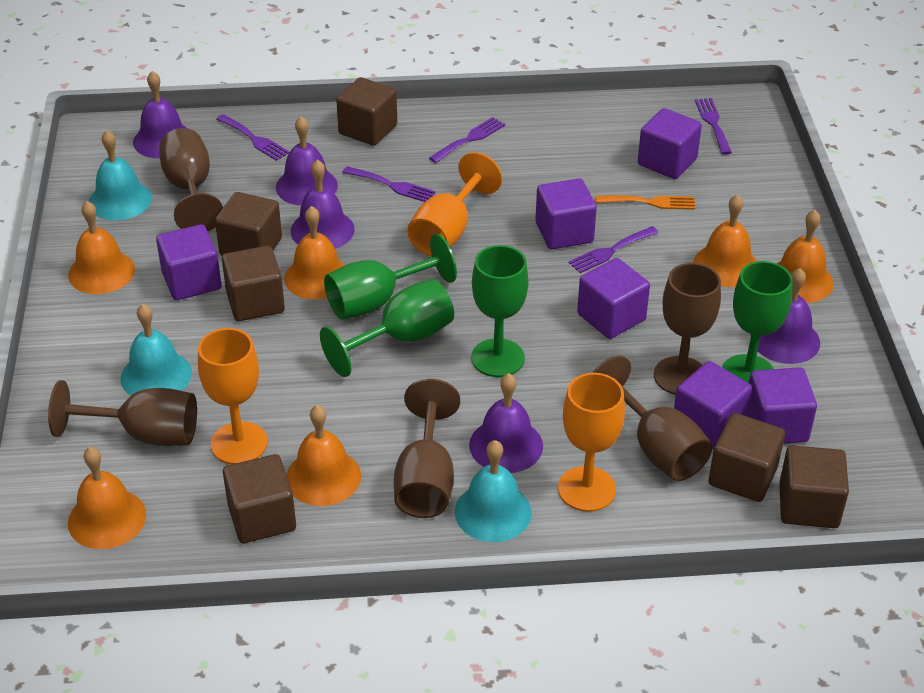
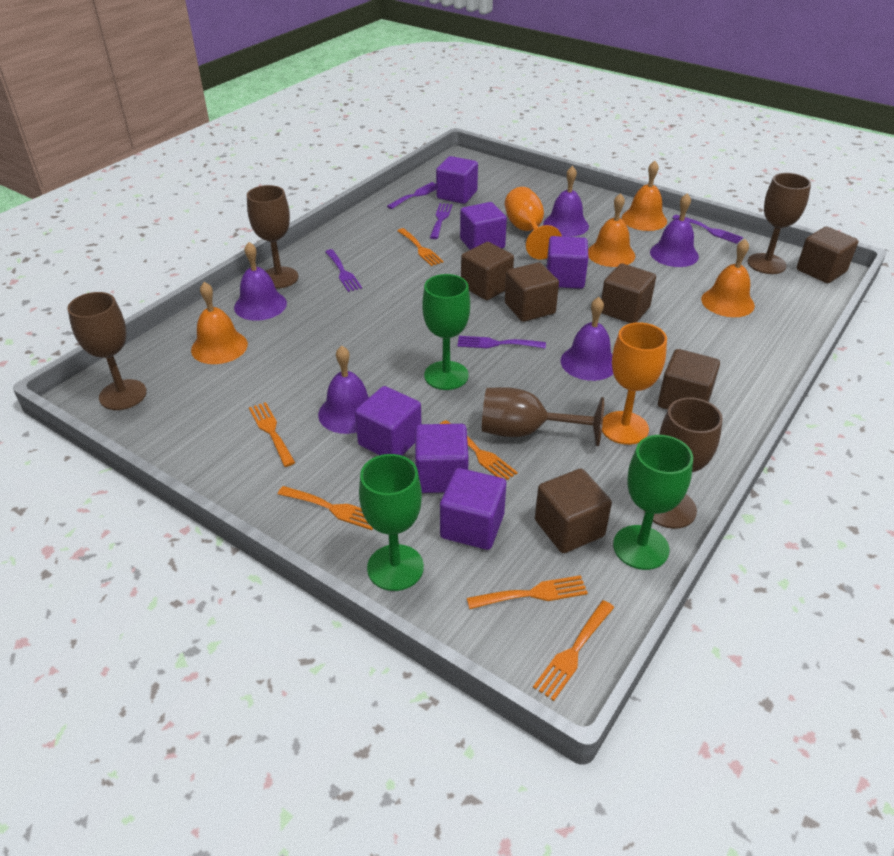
green goblet: 4 -> 3
orange bell: 6 -> 4
orange fork: 1 -> 6
orange goblet: 3 -> 2
turquoise bell: 3 -> 0

